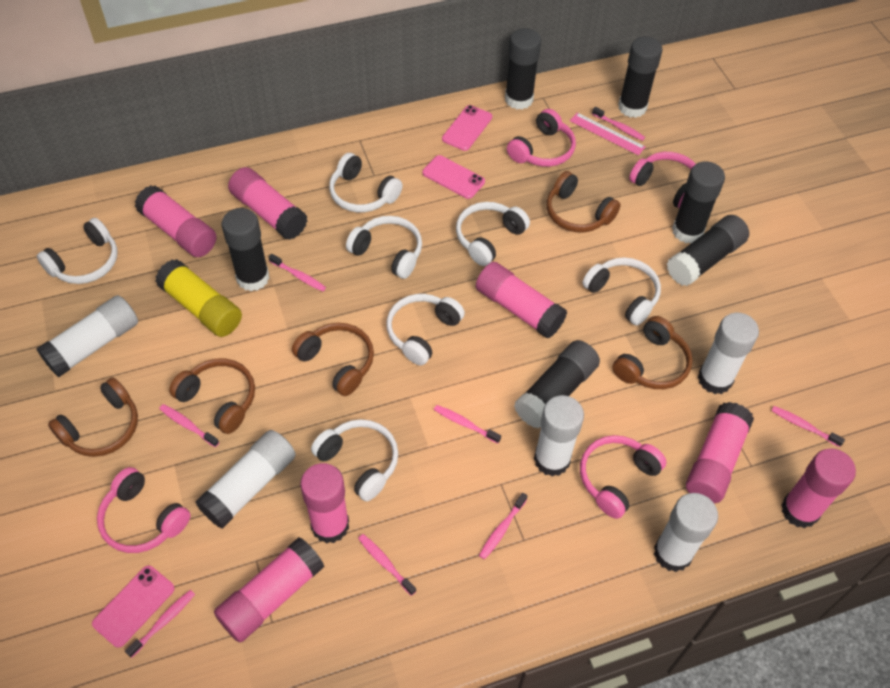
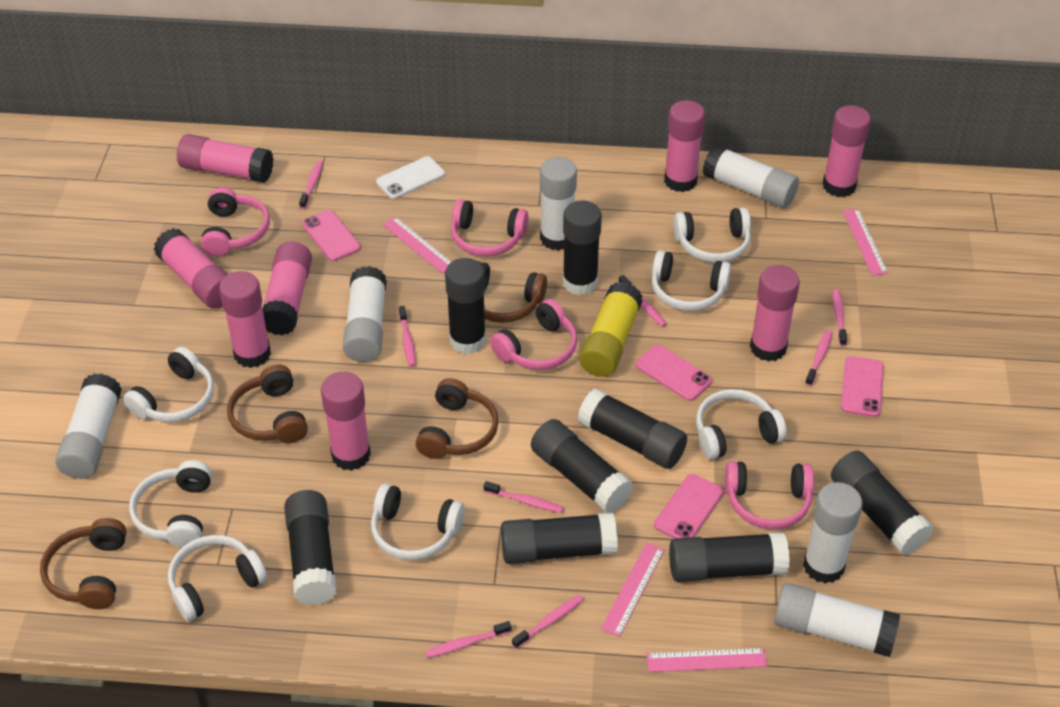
black glue stick: 6 -> 8
brown headphones: 5 -> 4
pink glue stick: 7 -> 8
pink phone: 3 -> 4
pink ruler: 1 -> 4
white glue stick: 5 -> 6
white phone: 0 -> 1

